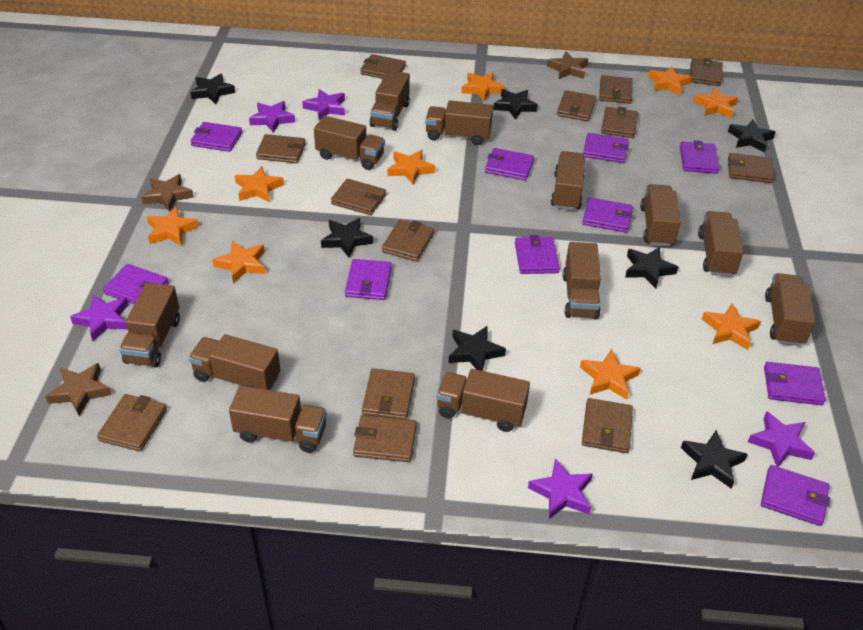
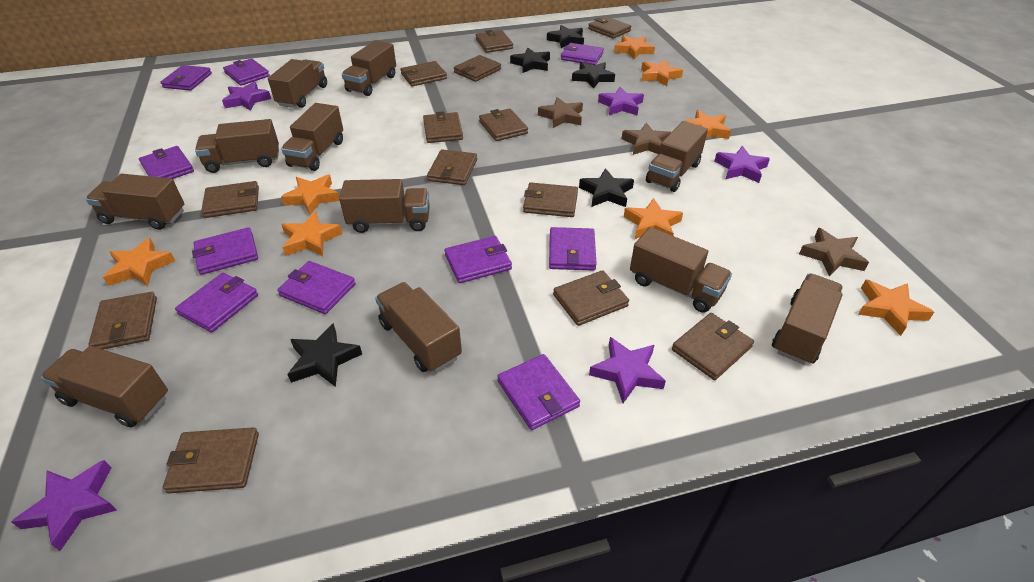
black star: 7 -> 5
brown truck: 12 -> 11
orange star: 9 -> 8

